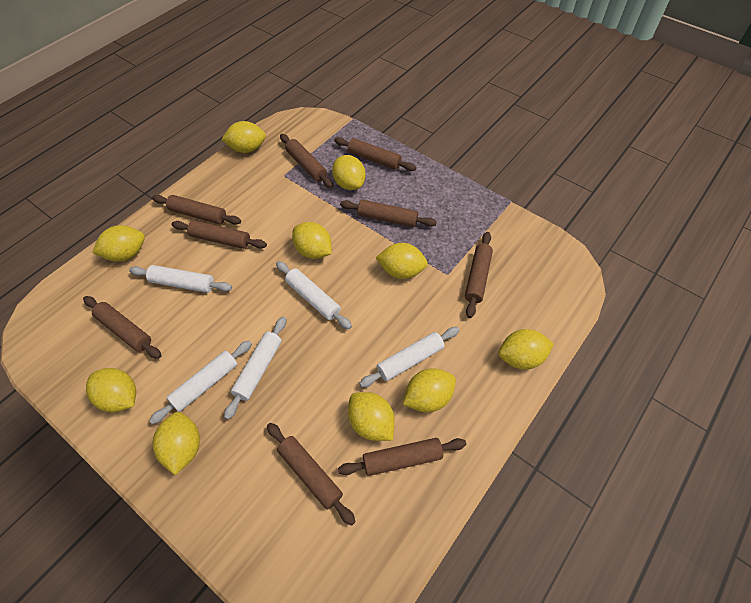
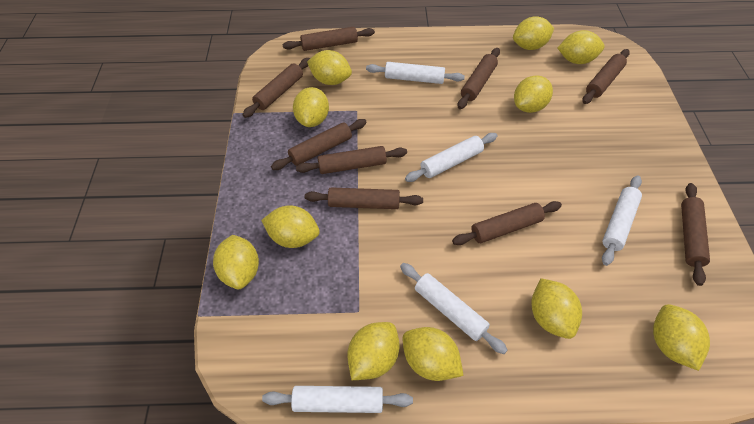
yellow lemon: 10 -> 11

